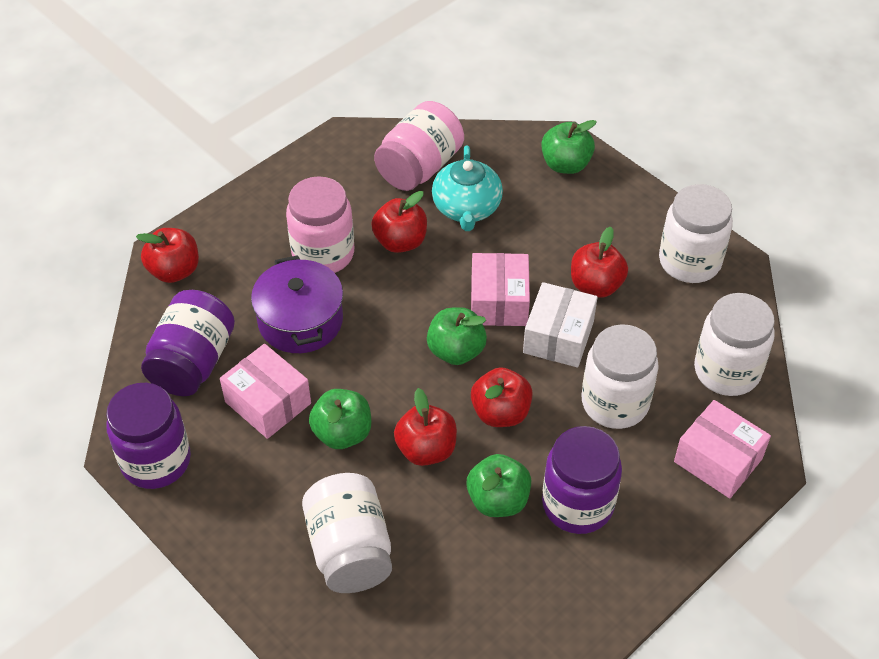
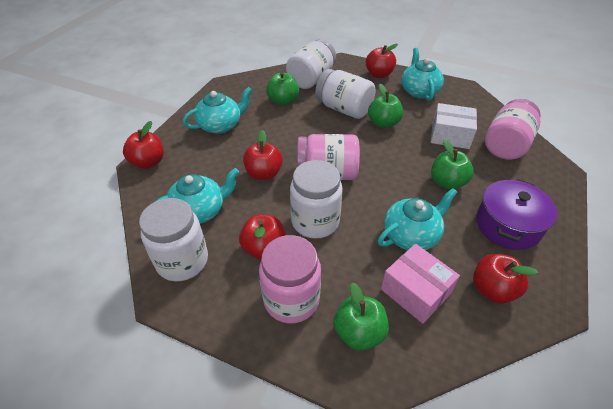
pink box: 3 -> 1
pink jar: 2 -> 3
purple jar: 3 -> 0
turquoise teapot: 1 -> 4

